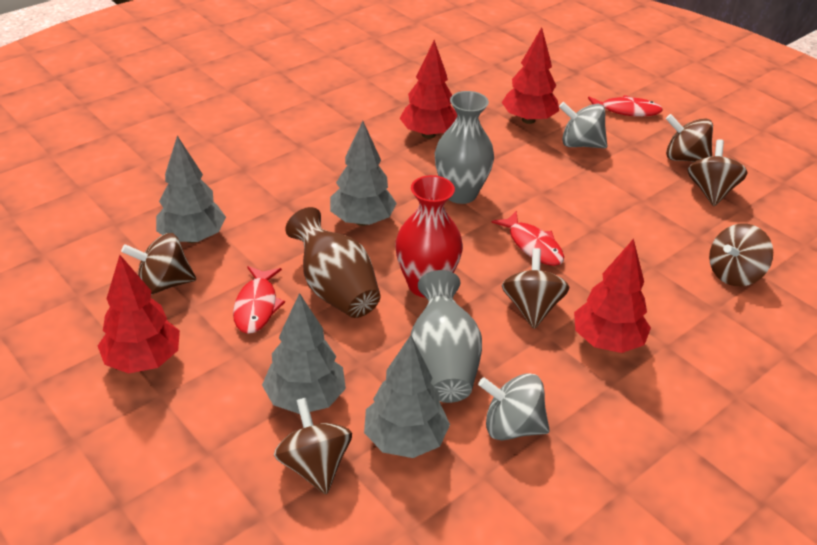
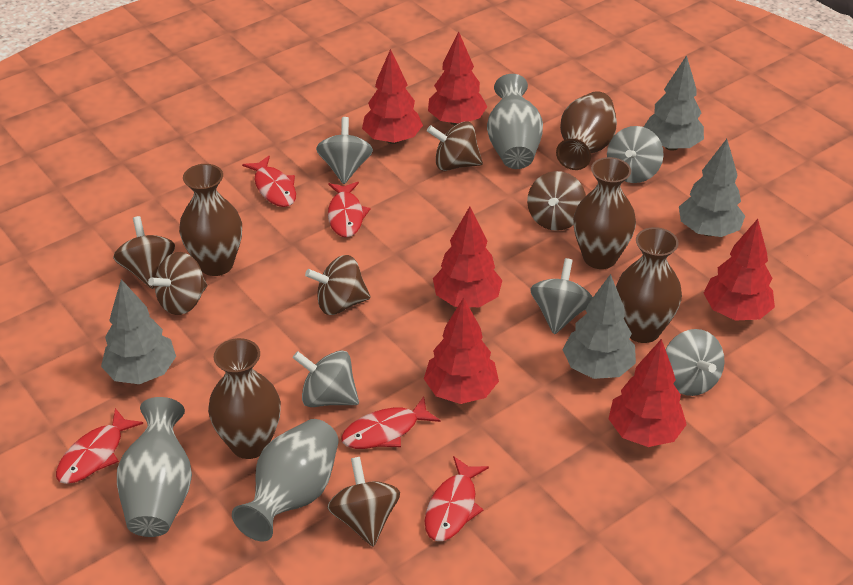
brown vase: 1 -> 5
grey spinning top: 2 -> 5
grey vase: 2 -> 3
red fish: 3 -> 5
red tree: 4 -> 6
red vase: 1 -> 0

